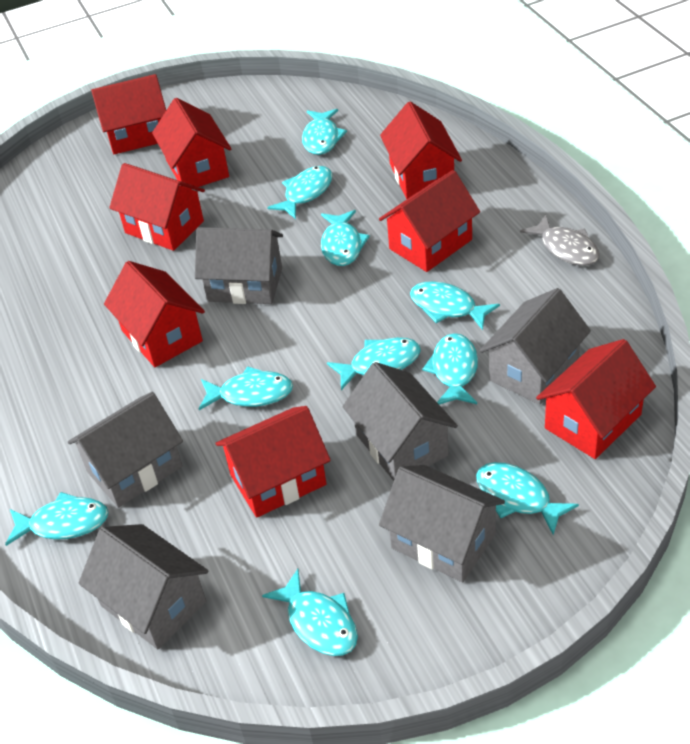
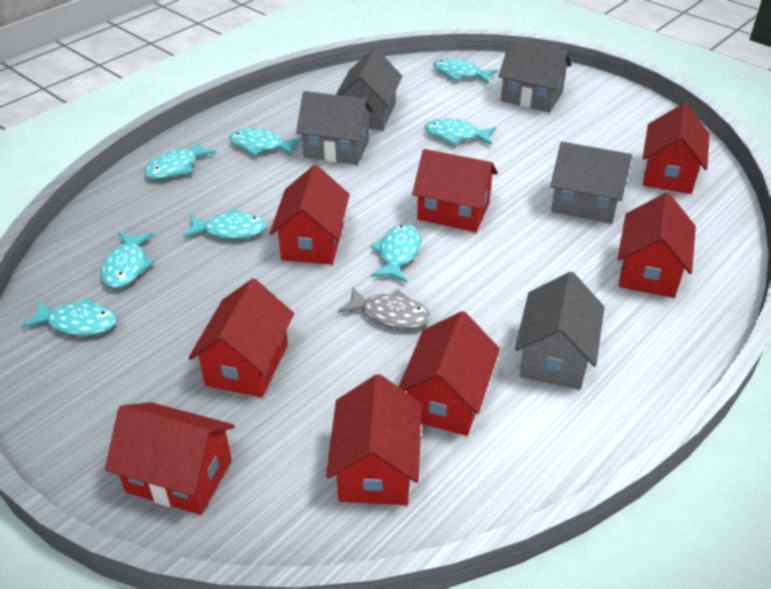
grey house: 6 -> 5
turquoise fish: 10 -> 8

